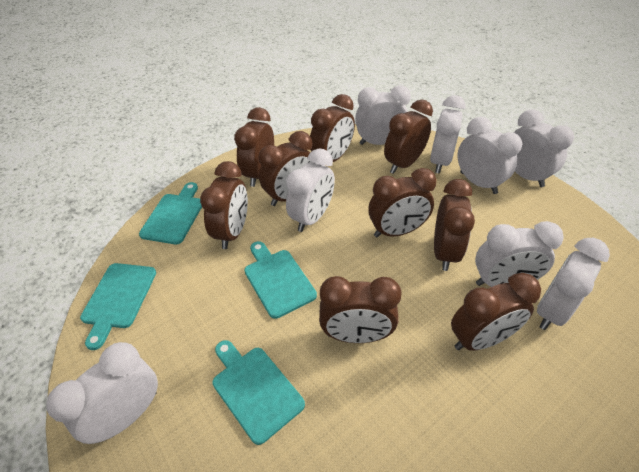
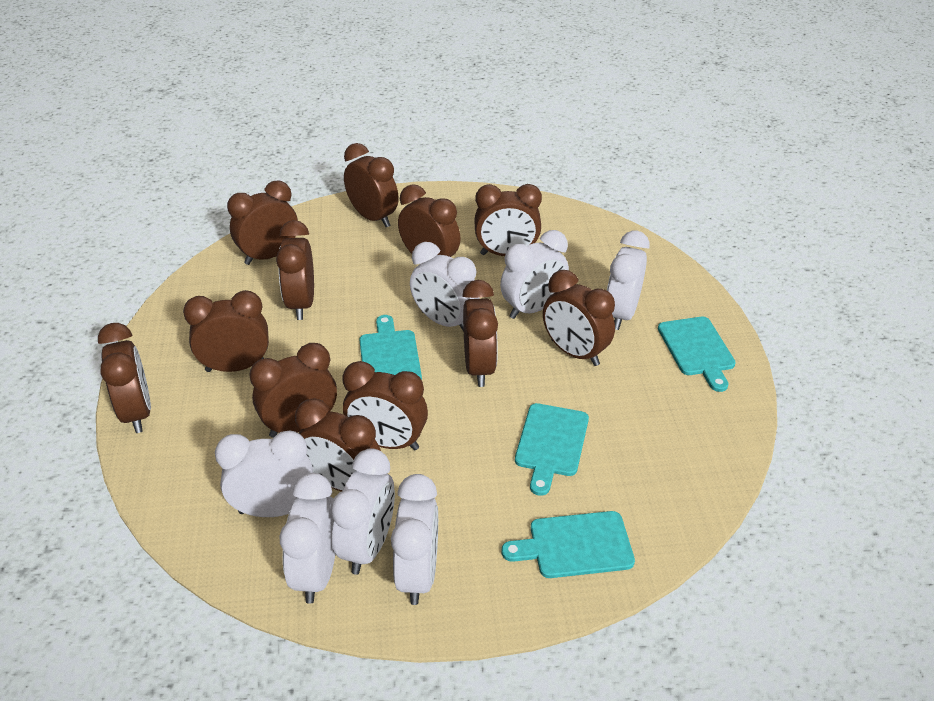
brown clock: 9 -> 12
white clock: 8 -> 7

